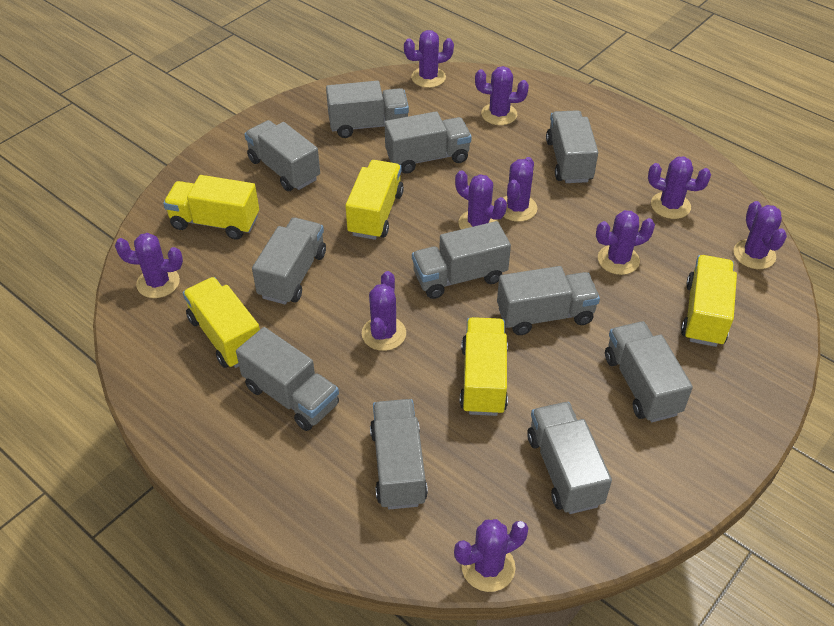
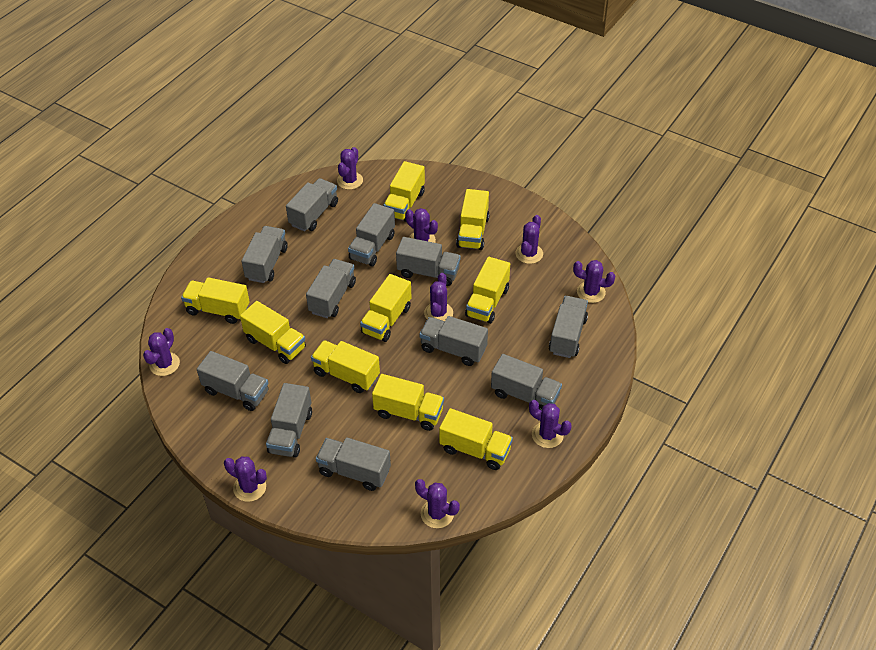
purple cactus: 10 -> 9
yellow truck: 5 -> 9

